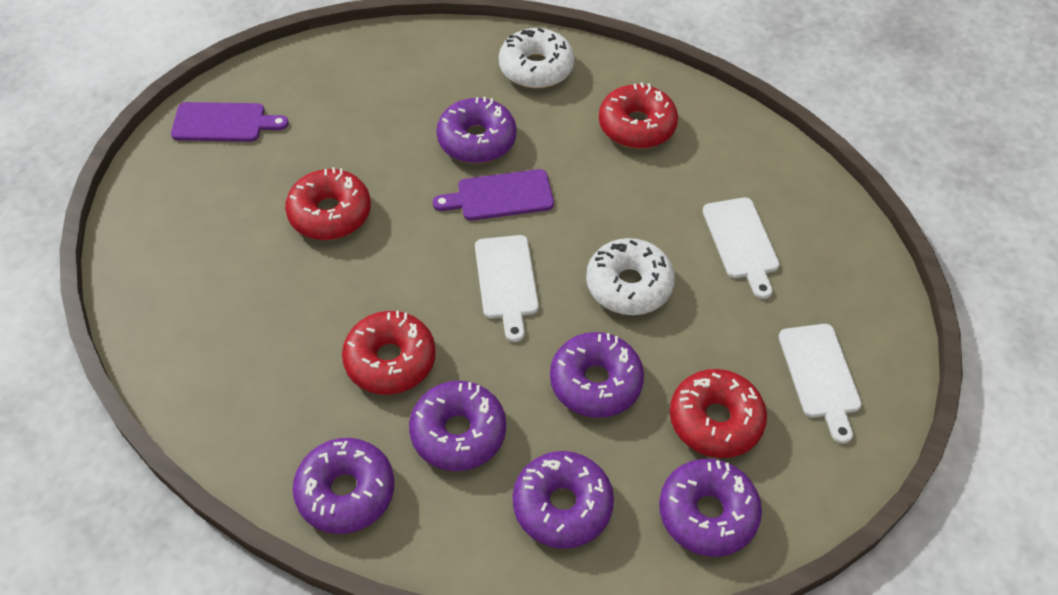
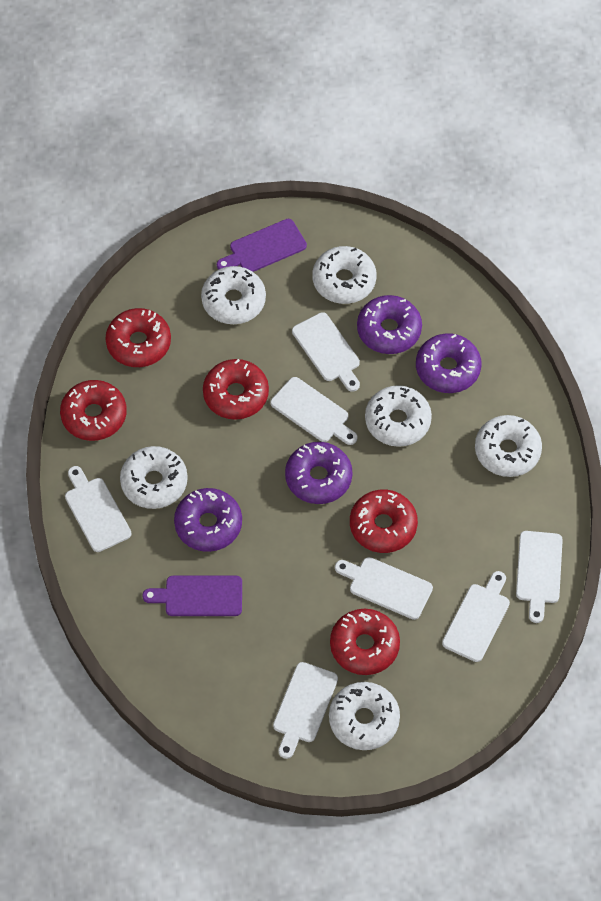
purple donut: 6 -> 4
red donut: 4 -> 5
white cutting board: 3 -> 7
white donut: 2 -> 6

